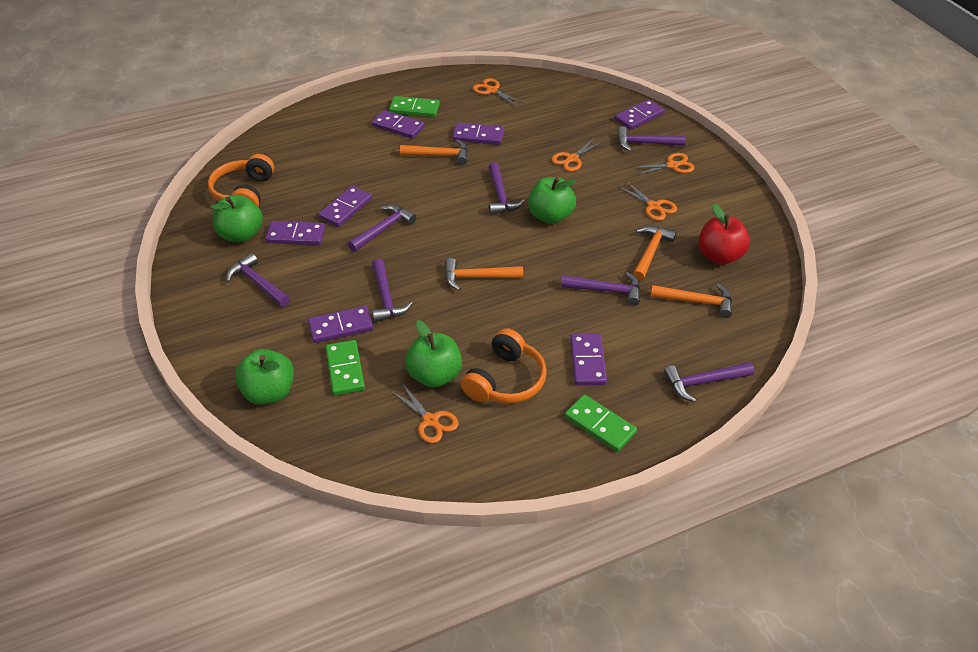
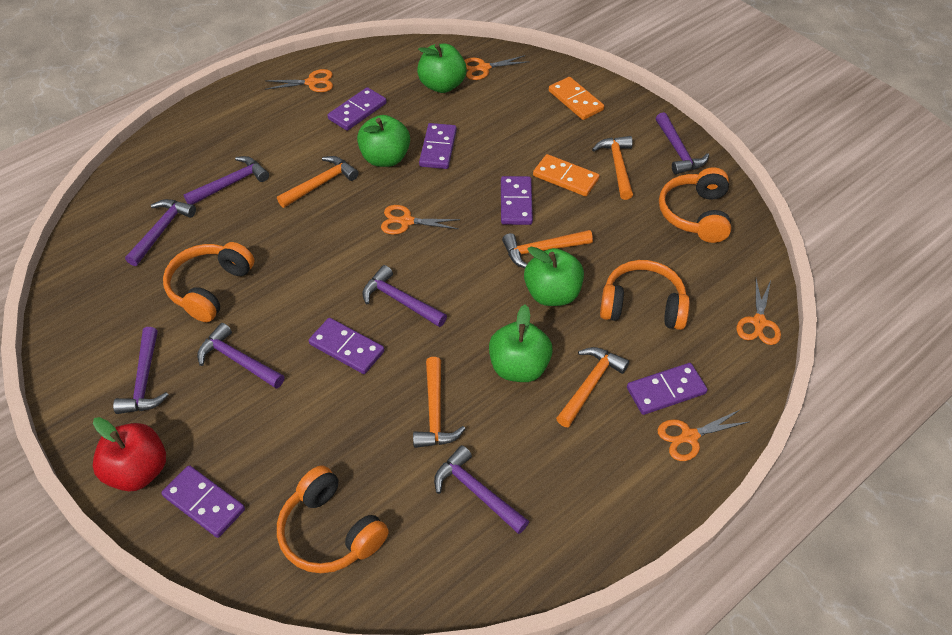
green domino: 3 -> 0
orange domino: 0 -> 2
orange hammer: 4 -> 5
orange headphones: 2 -> 4
purple domino: 7 -> 6

